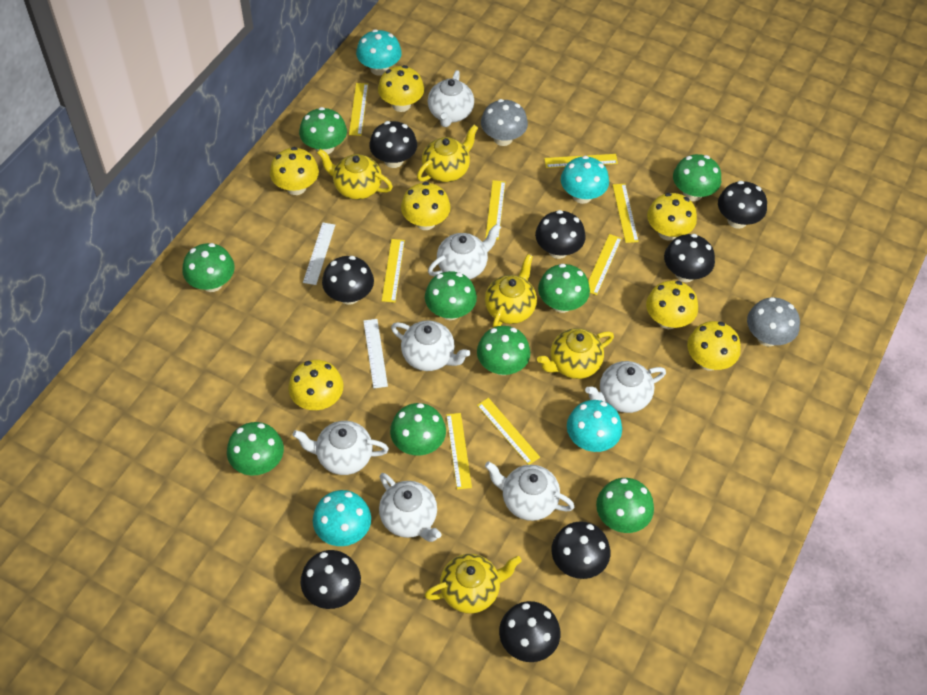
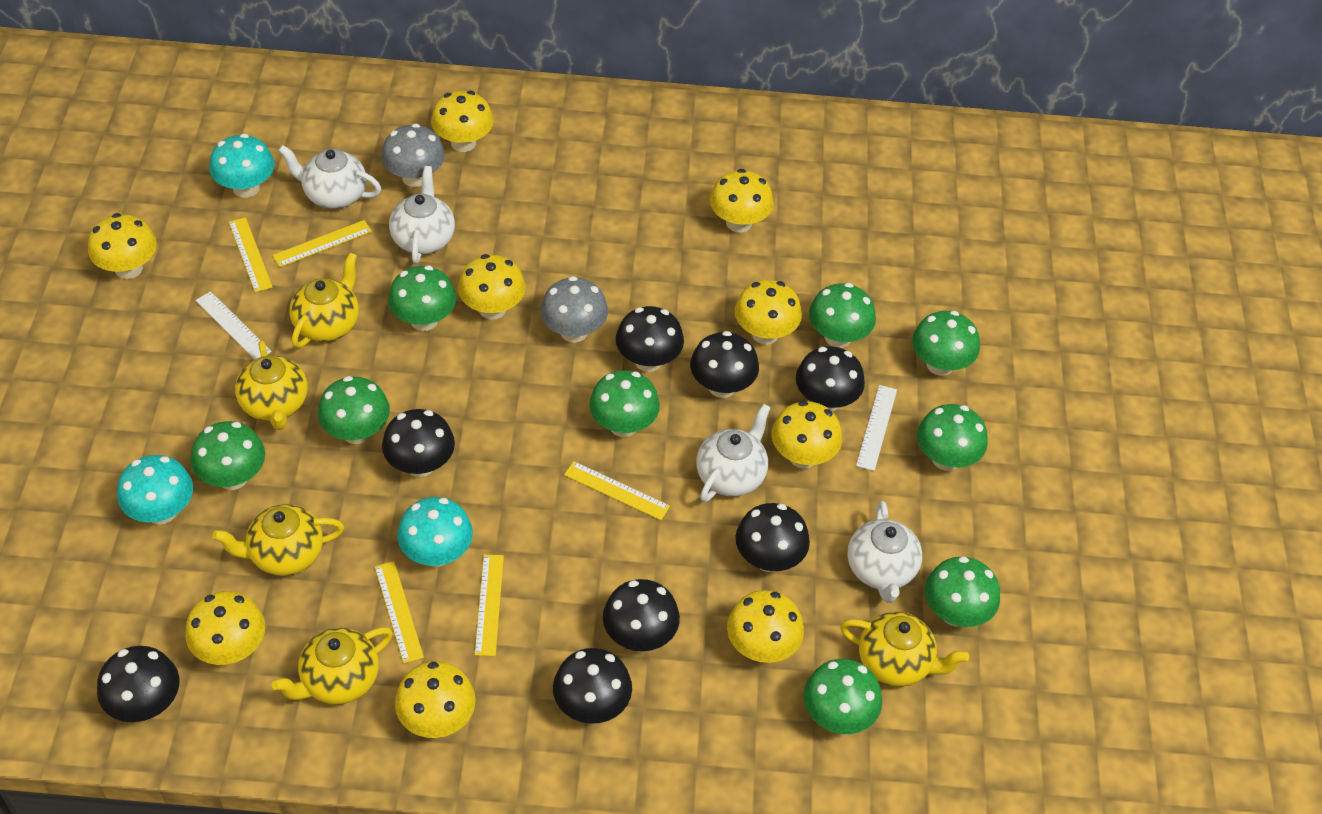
turquoise mushroom: 4 -> 3
white teapot: 7 -> 4
yellow mushroom: 7 -> 9
yellow ruler: 8 -> 5

